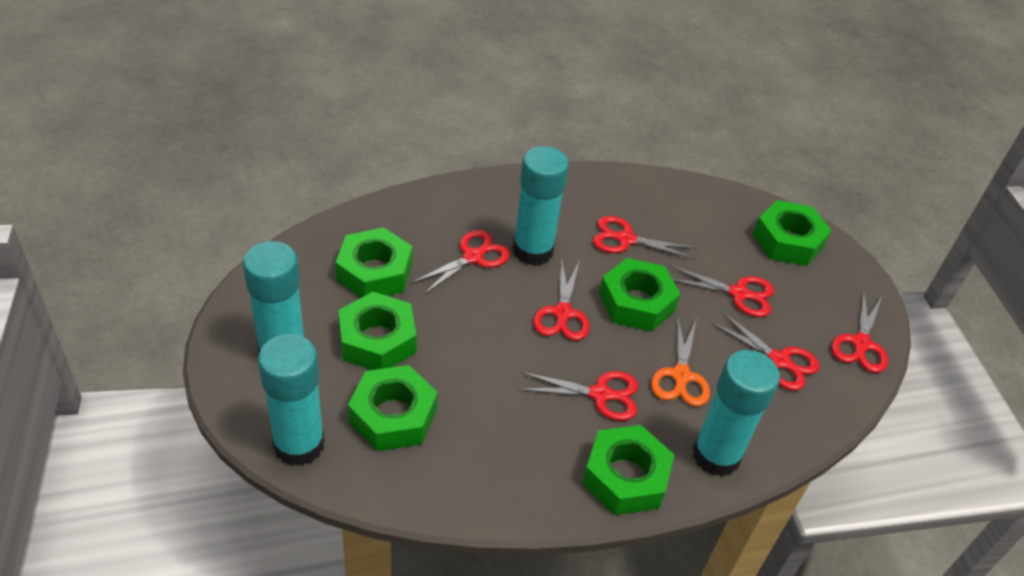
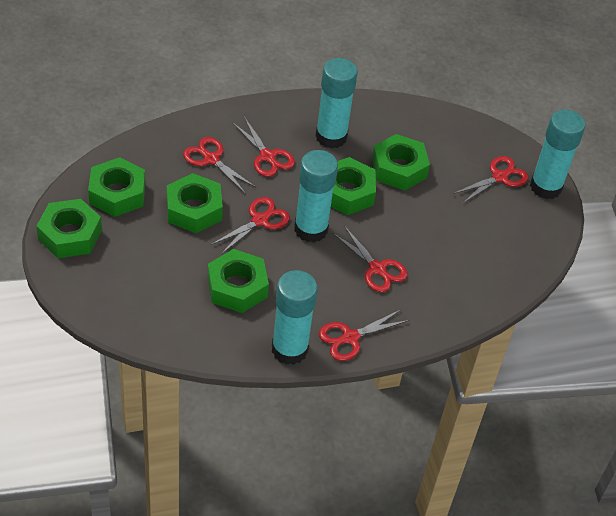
orange scissors: 1 -> 0
red scissors: 7 -> 6

